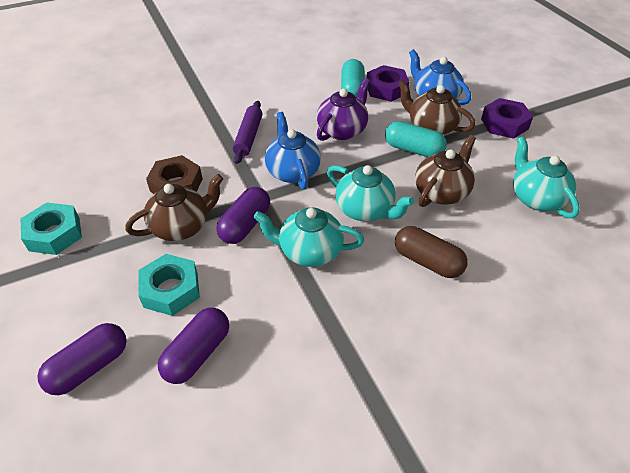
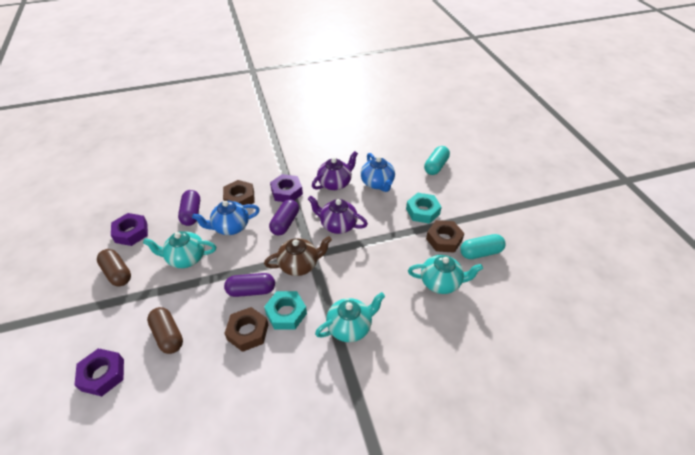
brown capsule: 1 -> 2
brown nut: 1 -> 3
brown teapot: 3 -> 1
purple nut: 2 -> 3
purple rolling pin: 1 -> 0
purple teapot: 1 -> 2

